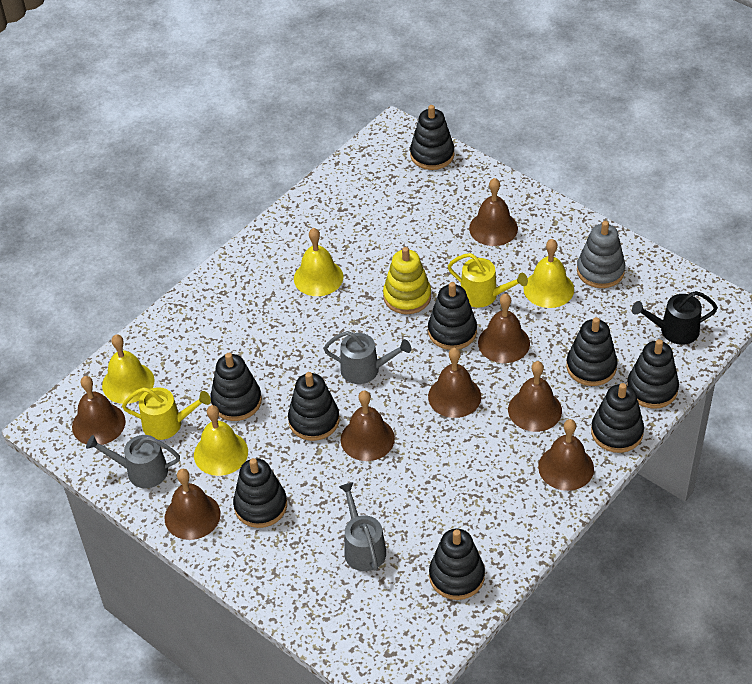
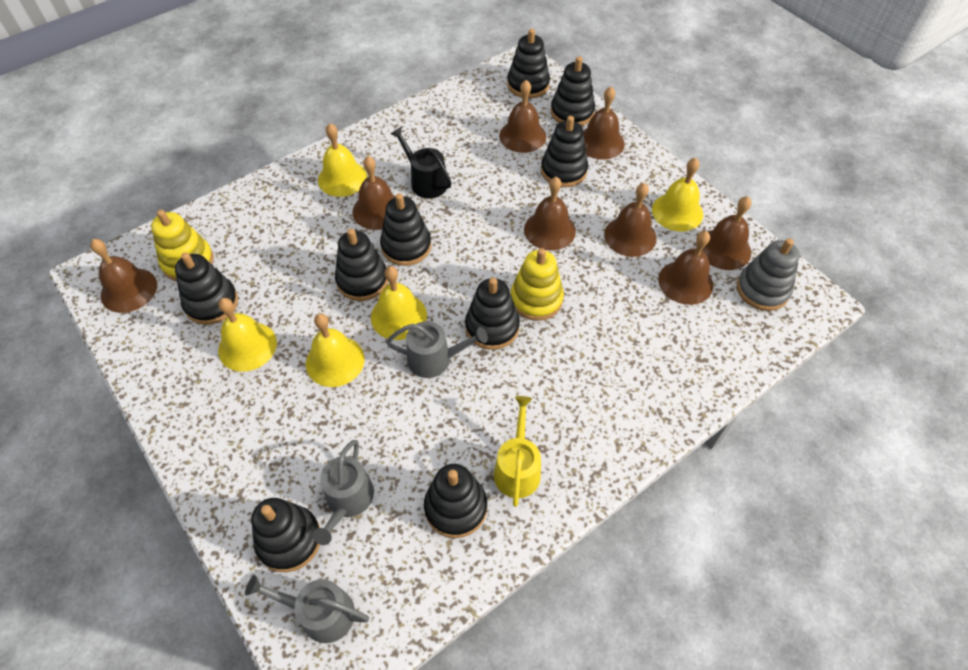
yellow bell: 4 -> 5
yellow stacking toy: 1 -> 2
yellow watering can: 2 -> 1

